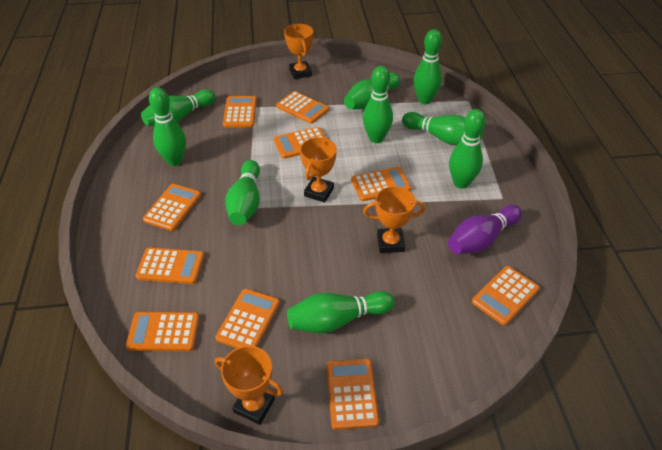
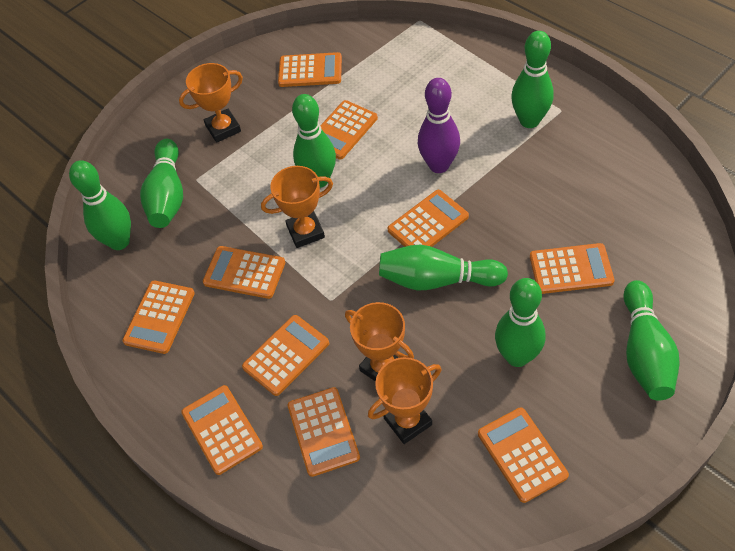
green bowling pin: 9 -> 7

